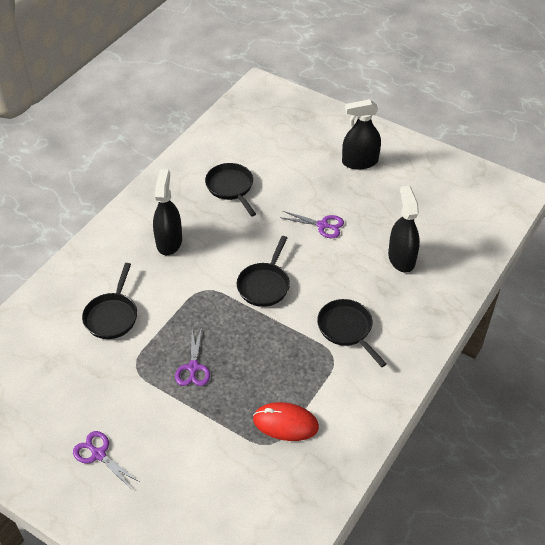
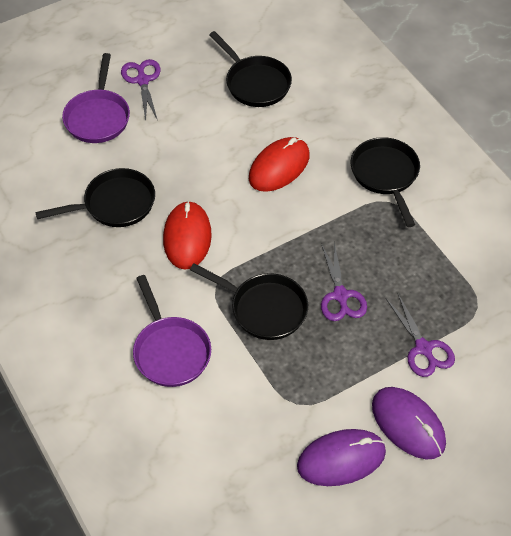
black spray bottle: 3 -> 0
purple mouse: 0 -> 2
purple pan: 0 -> 2
red mouse: 1 -> 2

